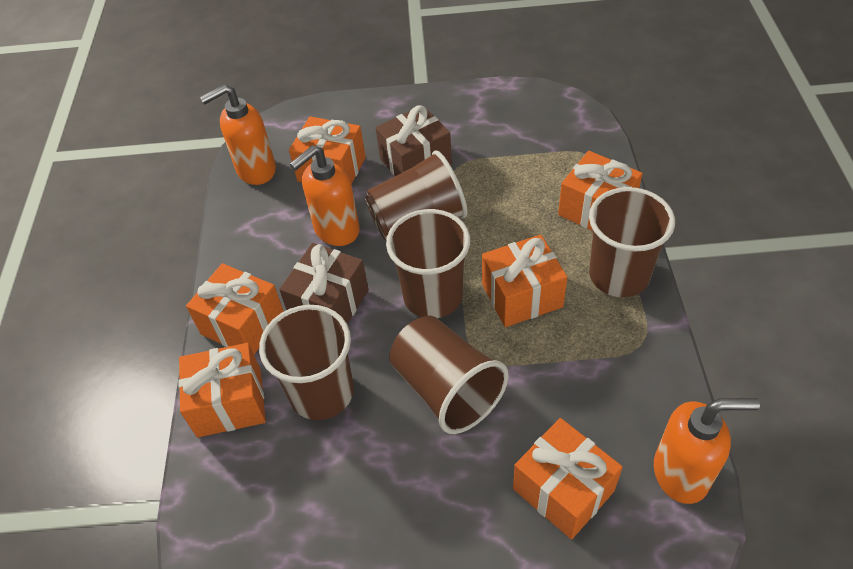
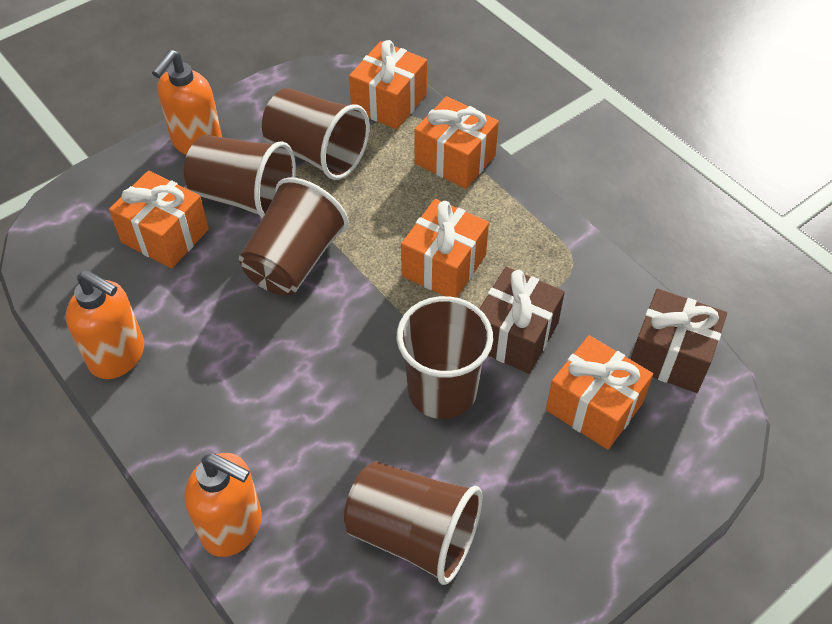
orange gift: 6 -> 5

